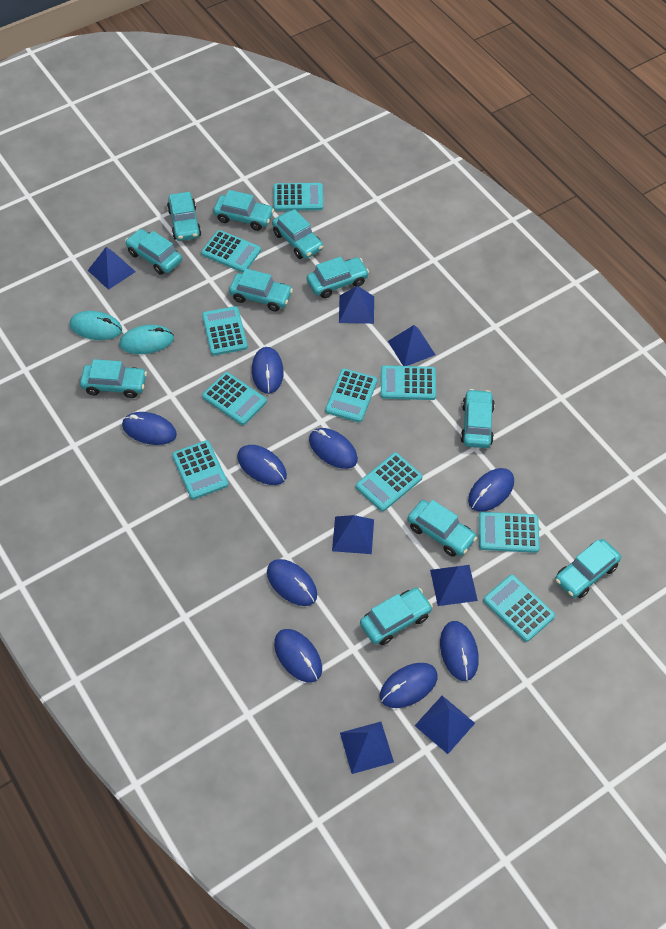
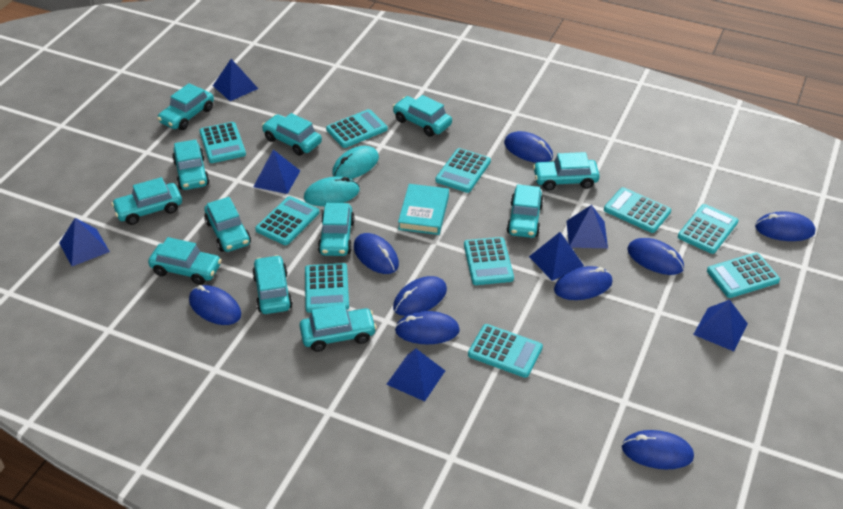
turquoise book: 0 -> 1
turquoise car: 11 -> 12

